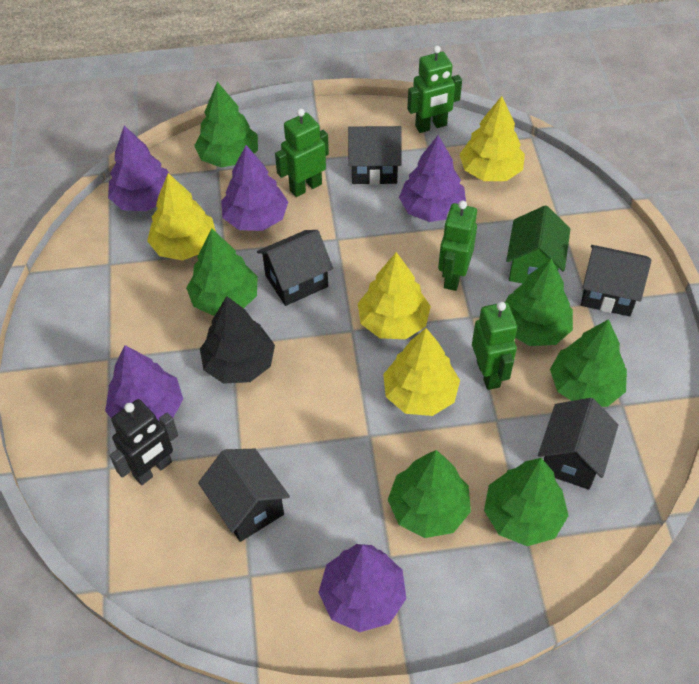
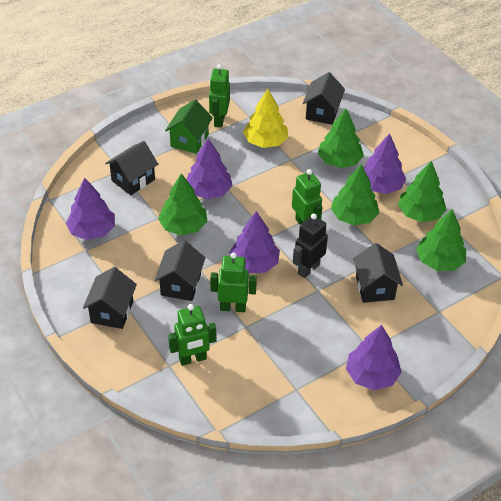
black tree: 1 -> 0
green tree: 6 -> 5
yellow tree: 4 -> 1

